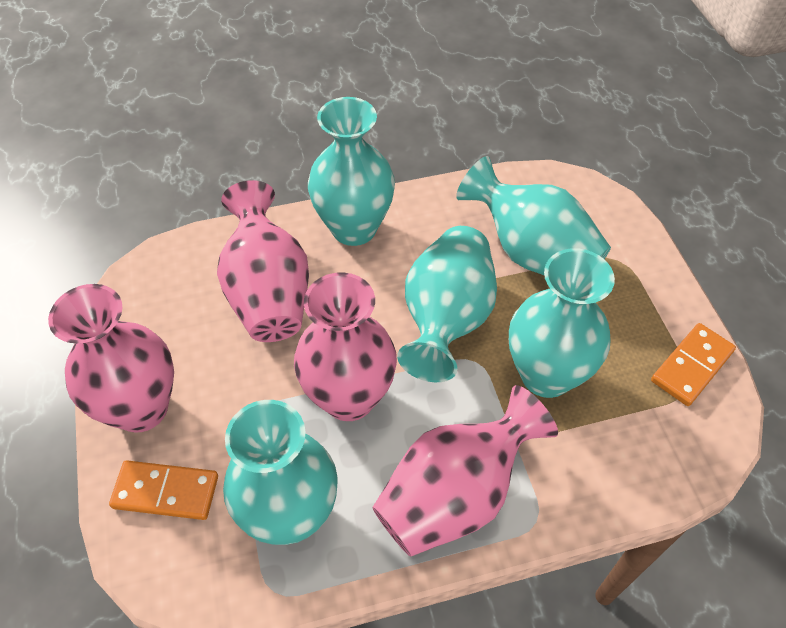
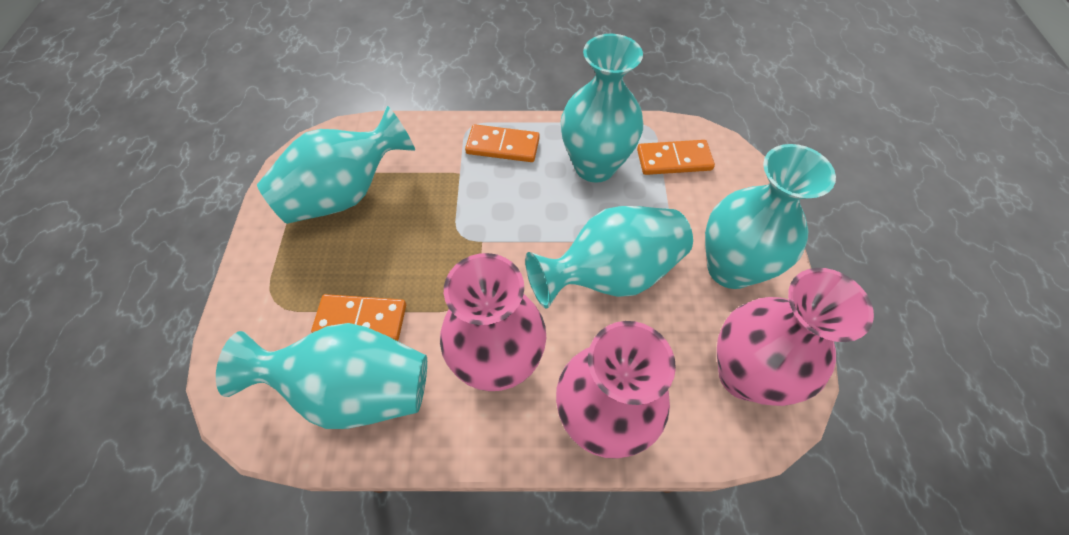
orange domino: 2 -> 3
pink vase: 4 -> 3

